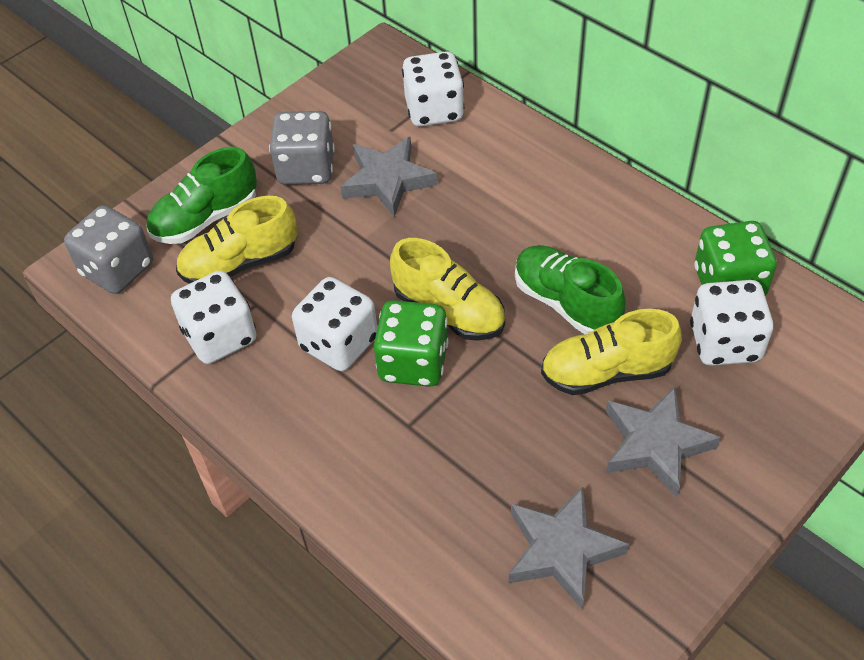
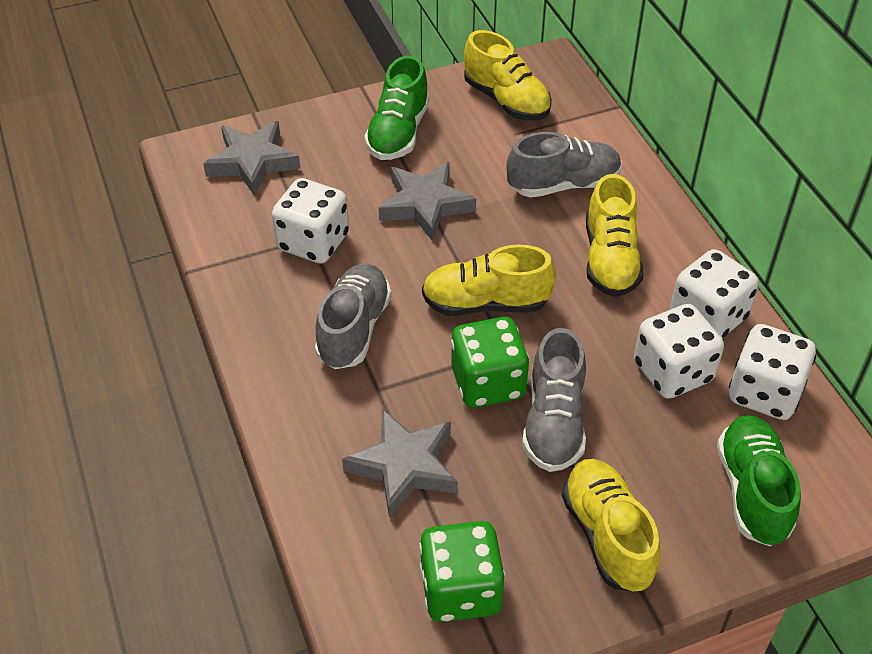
grey dice: 2 -> 0
grey shoe: 0 -> 3
yellow shoe: 3 -> 4

